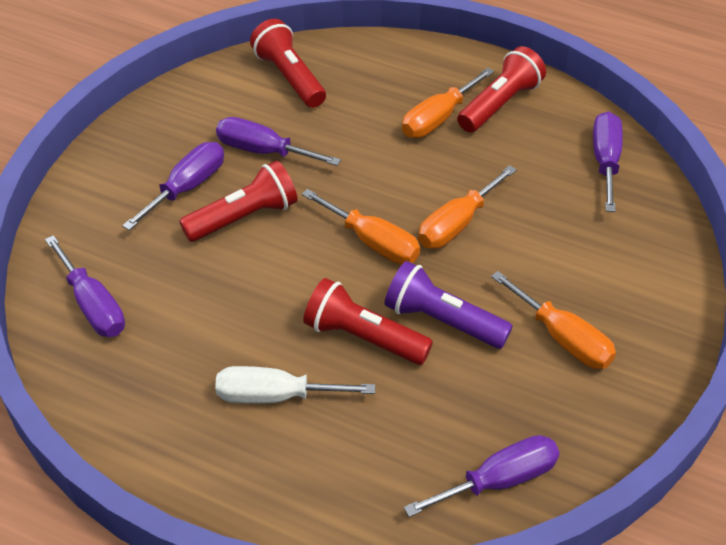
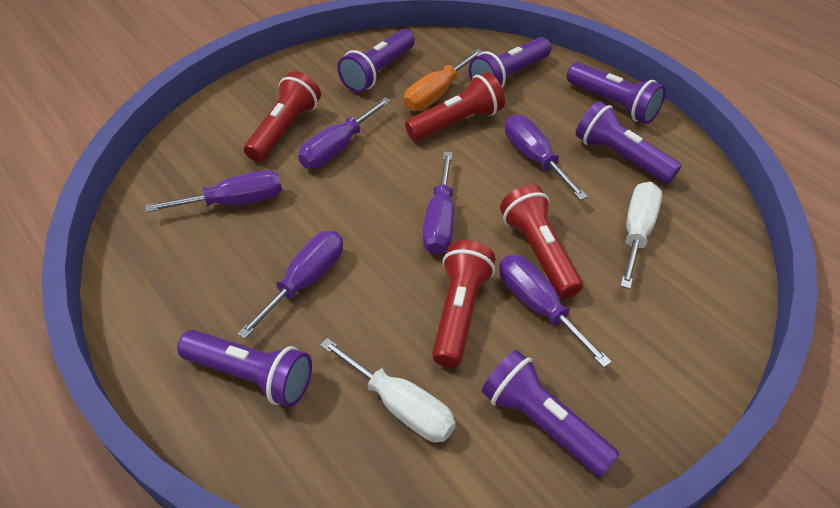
orange screwdriver: 4 -> 1
purple flashlight: 1 -> 6
purple screwdriver: 5 -> 6
white screwdriver: 1 -> 2

